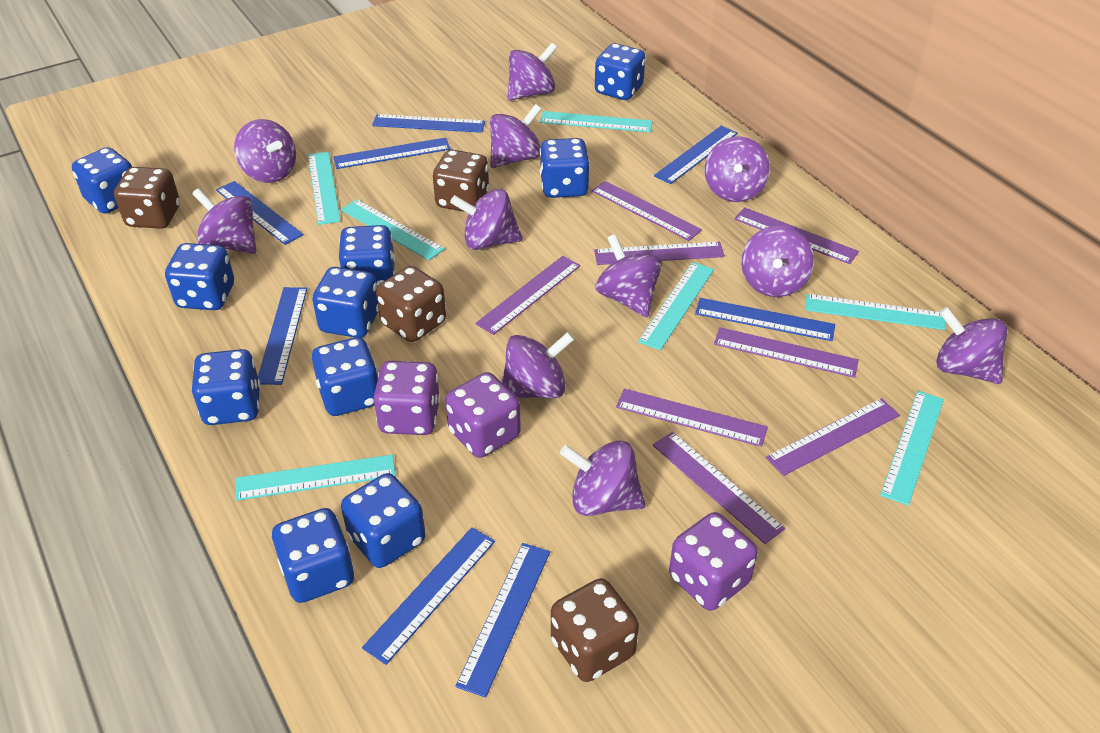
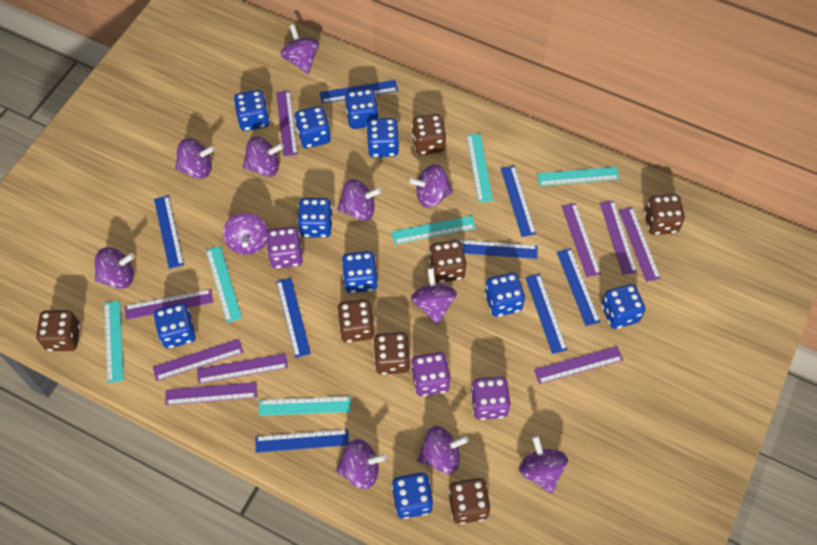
brown dice: 4 -> 7
purple ruler: 8 -> 9
turquoise ruler: 7 -> 6

